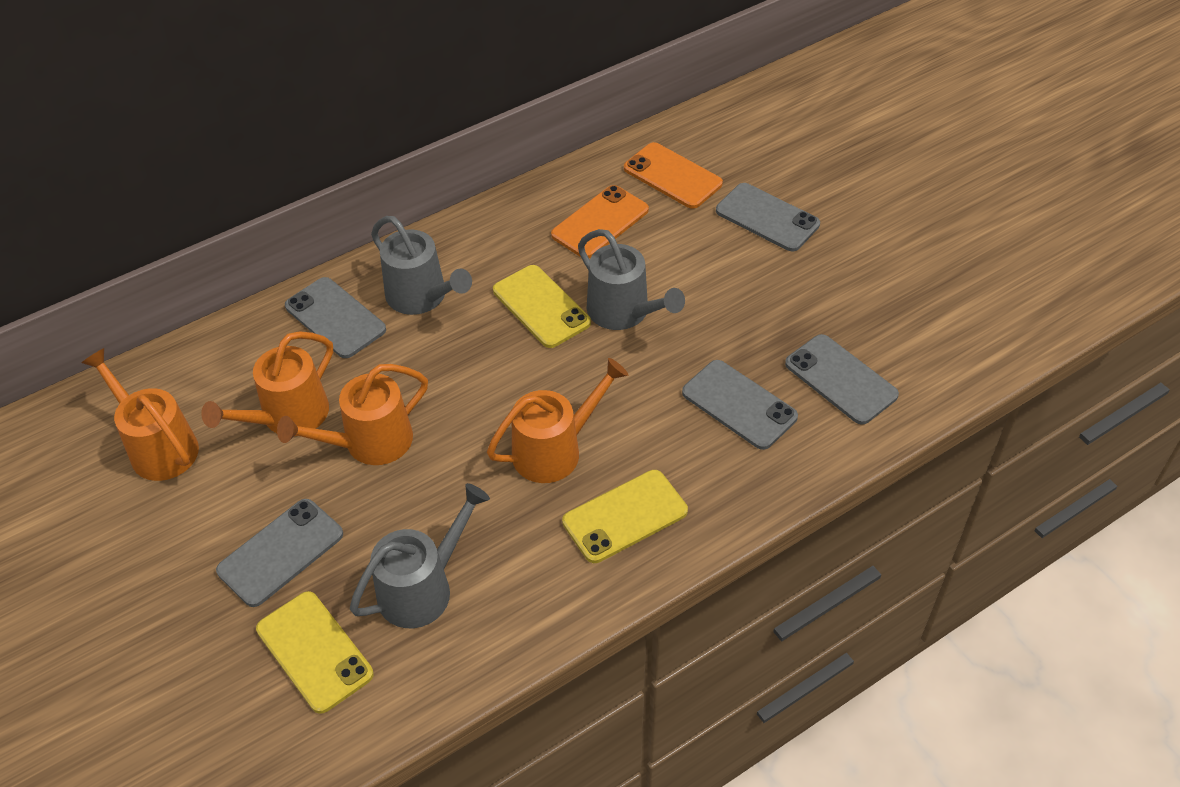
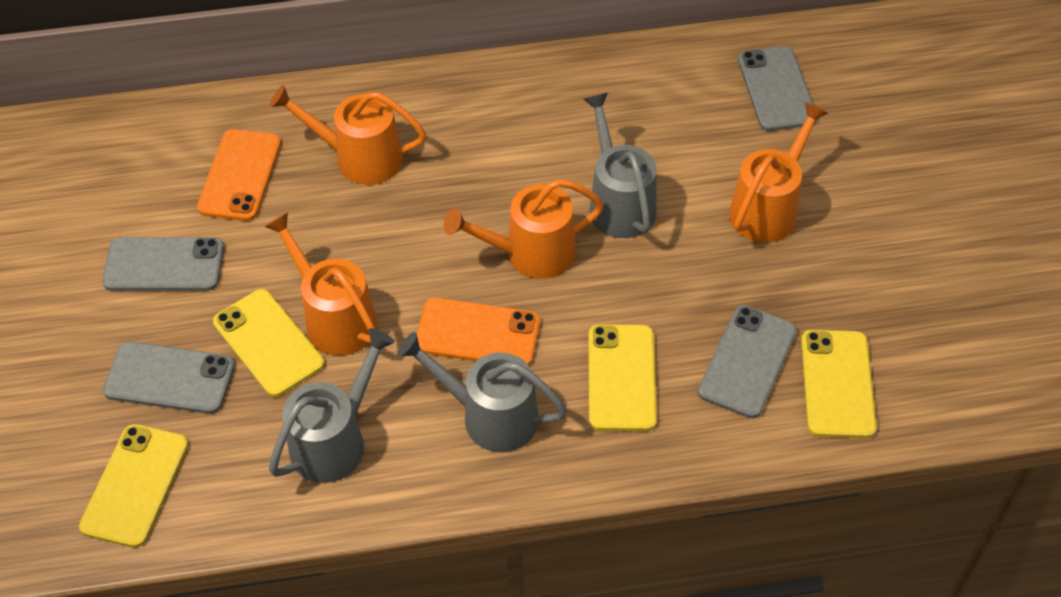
grey phone: 5 -> 4
yellow phone: 3 -> 4

